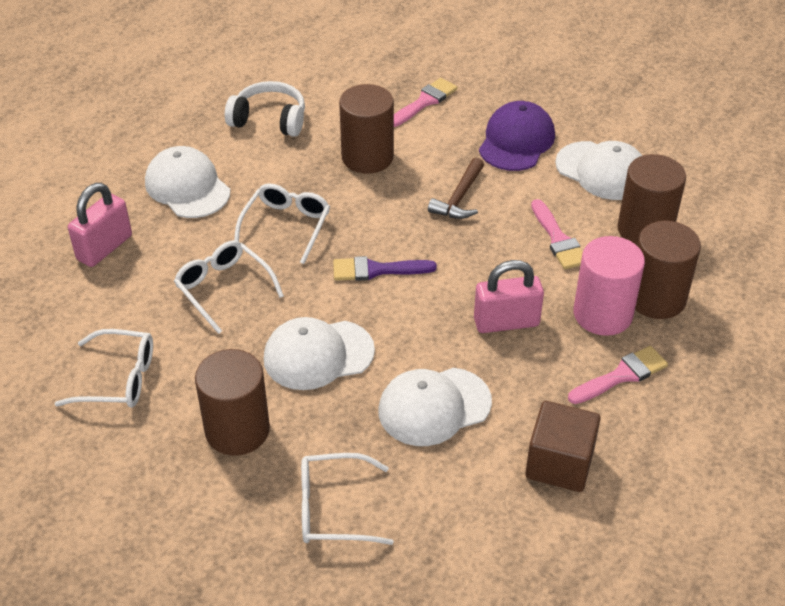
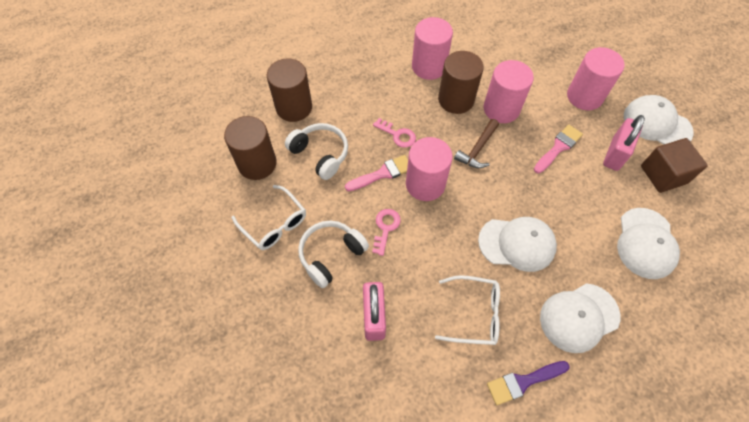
brown cylinder: 4 -> 3
pink brush: 3 -> 2
pink cylinder: 1 -> 4
pink key: 0 -> 2
purple cap: 1 -> 0
white glasses: 4 -> 2
white headphones: 1 -> 2

